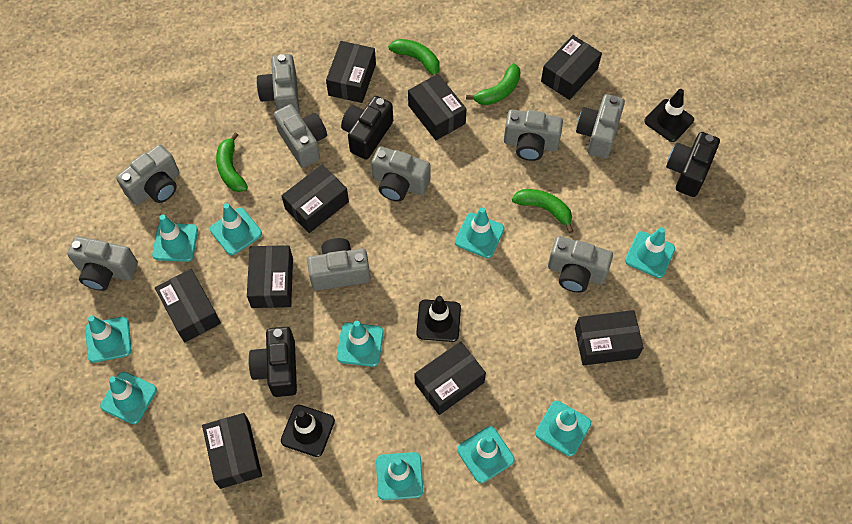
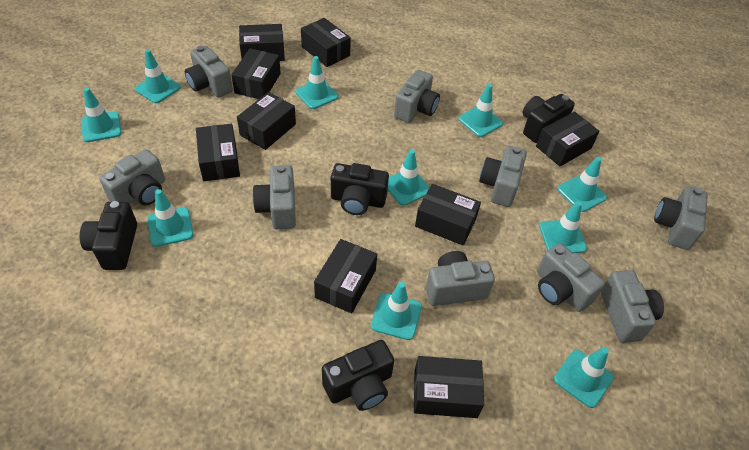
black camera: 3 -> 4
black traffic cone: 3 -> 0
green banana: 4 -> 0

